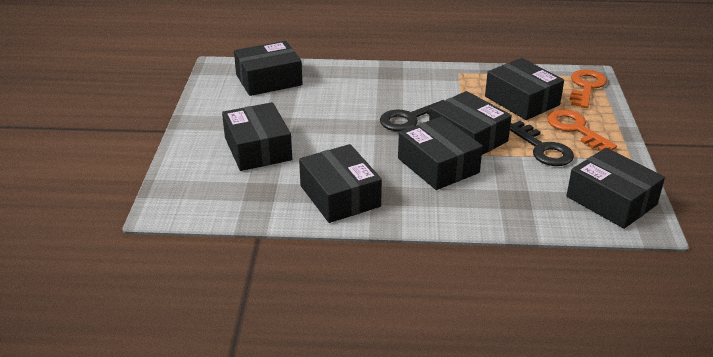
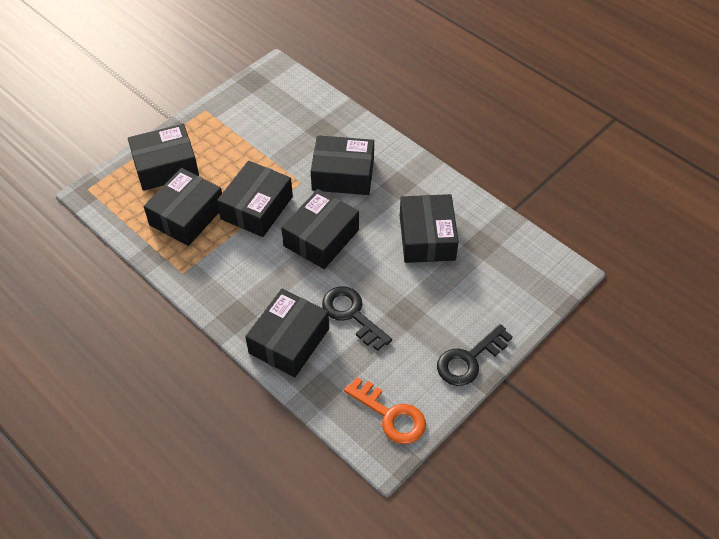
orange key: 2 -> 1

